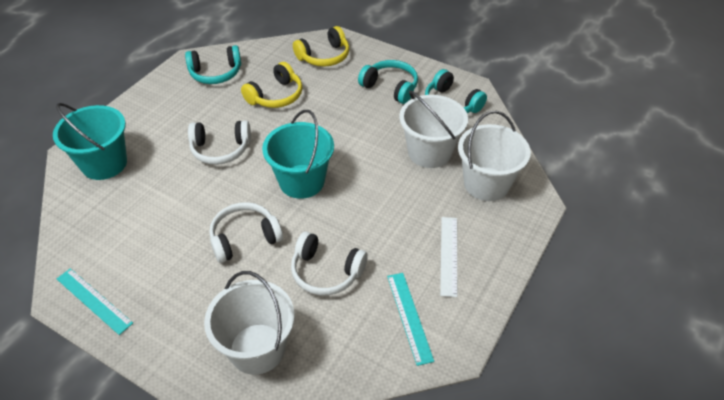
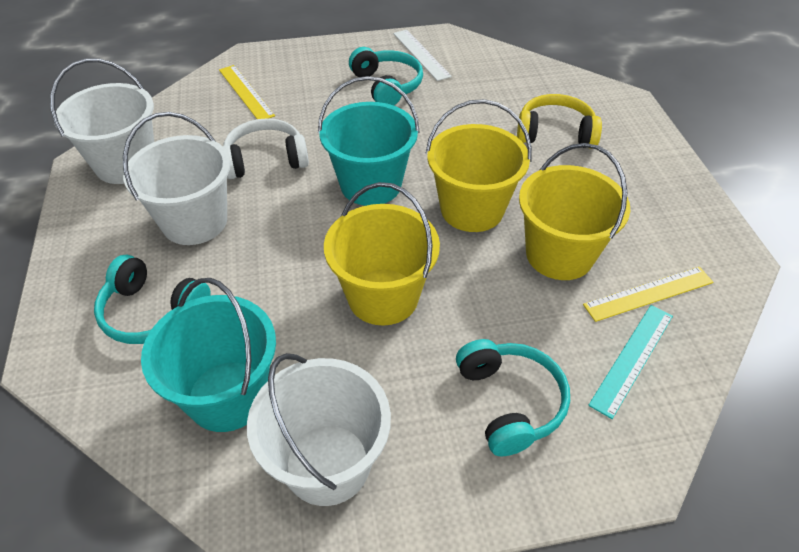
turquoise ruler: 2 -> 1
white headphones: 3 -> 1
yellow bucket: 0 -> 3
yellow headphones: 2 -> 1
yellow ruler: 0 -> 2

